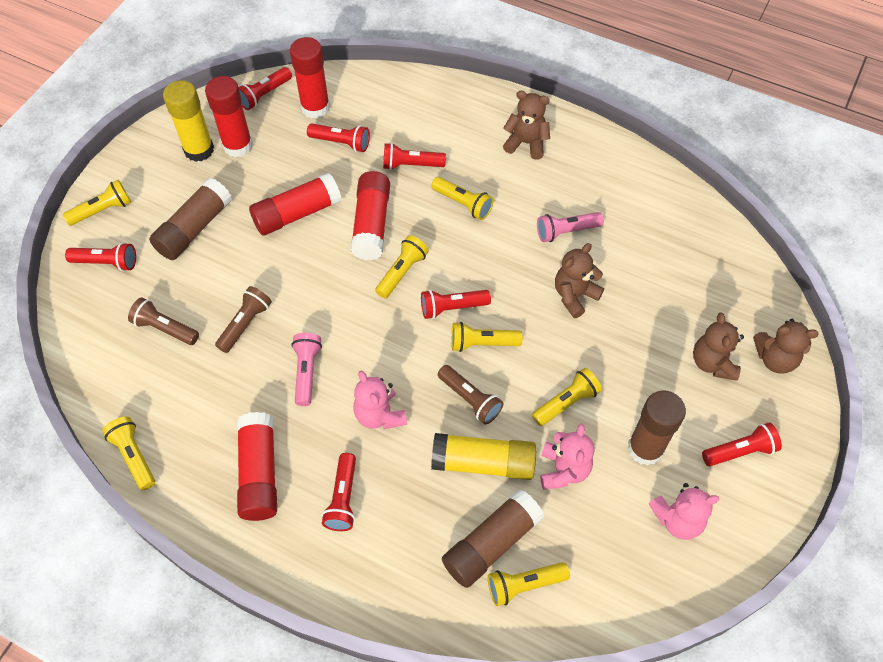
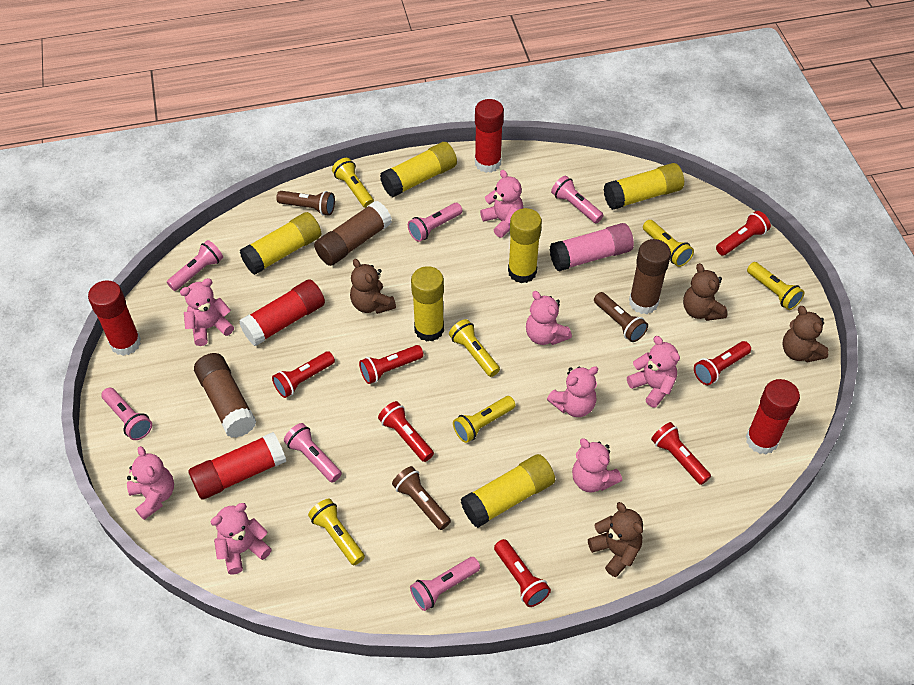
pink flashlight: 2 -> 6
pink glue stick: 0 -> 1
pink teddy bear: 3 -> 8
yellow flashlight: 7 -> 6
yellow glue stick: 2 -> 6

